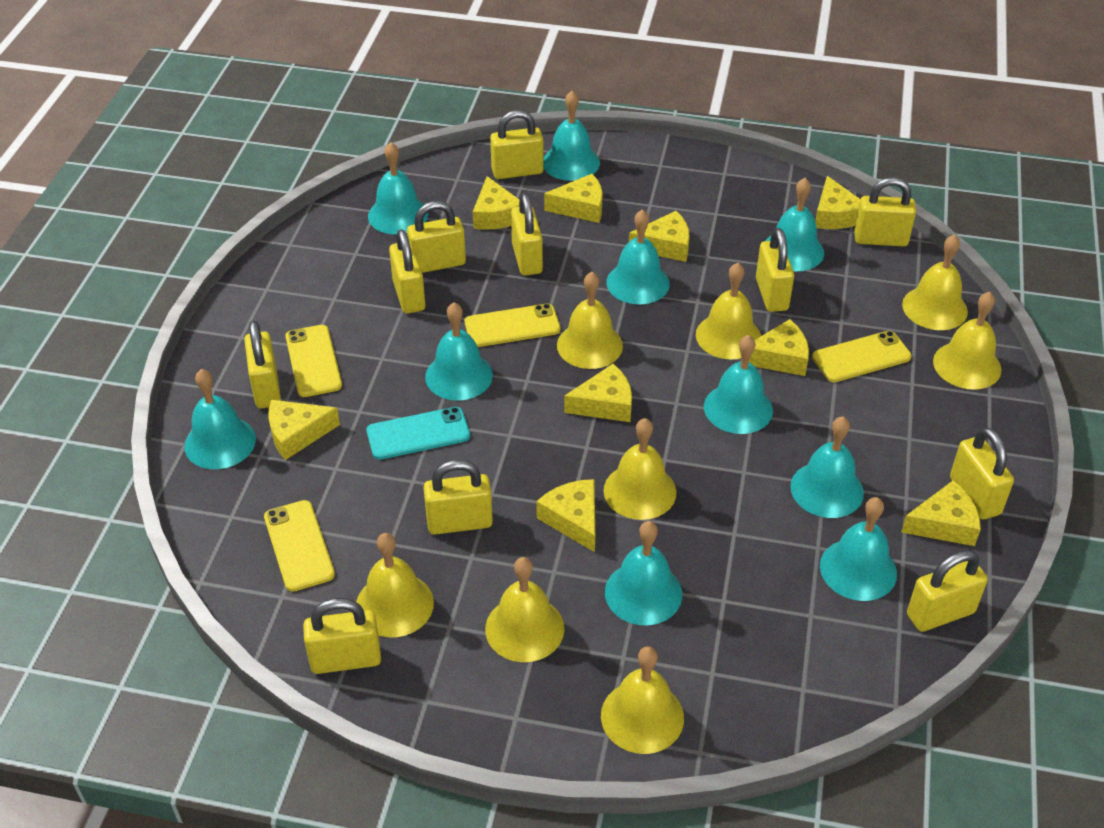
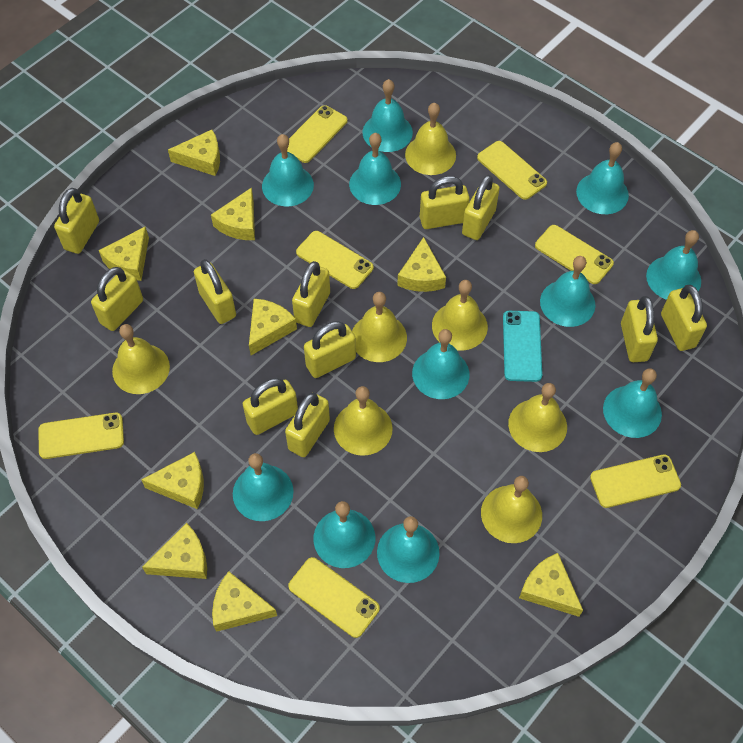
turquoise bell: 10 -> 11
yellow bell: 8 -> 7
yellow phone: 4 -> 7

